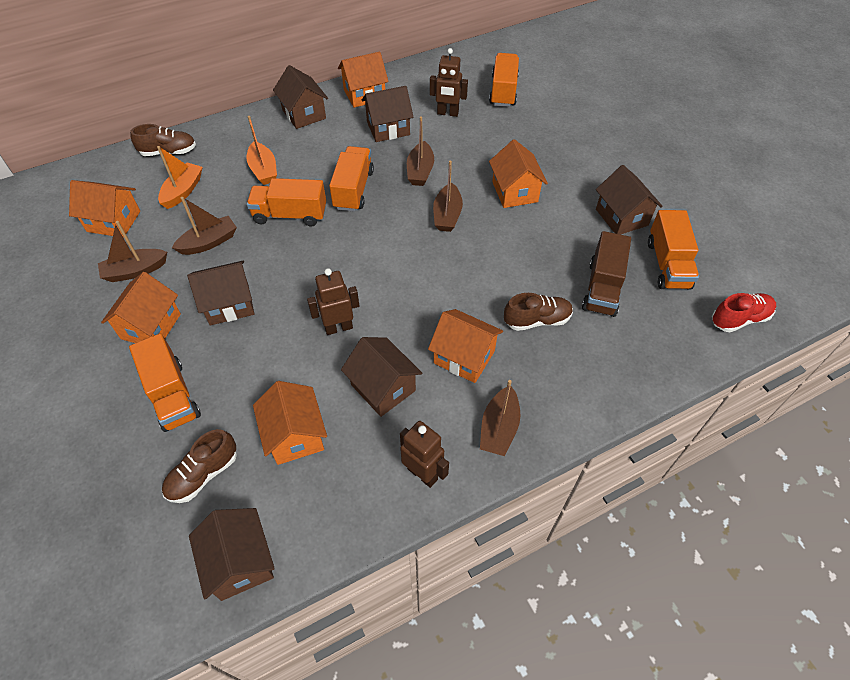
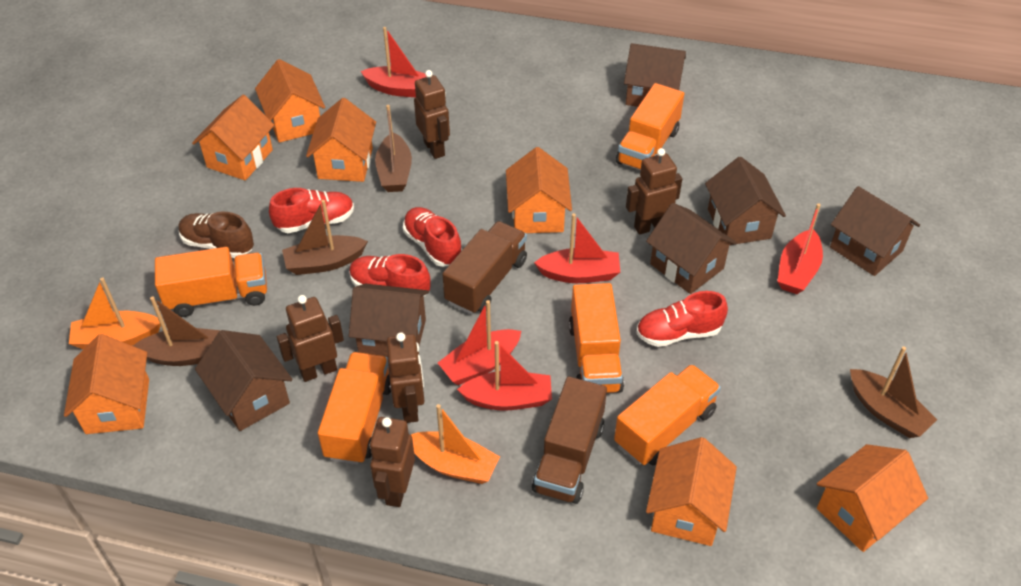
brown boat: 5 -> 4
brown robot: 3 -> 5
brown shoe: 3 -> 1
brown truck: 1 -> 2
orange house: 6 -> 7
red boat: 0 -> 5
red shoe: 1 -> 4

